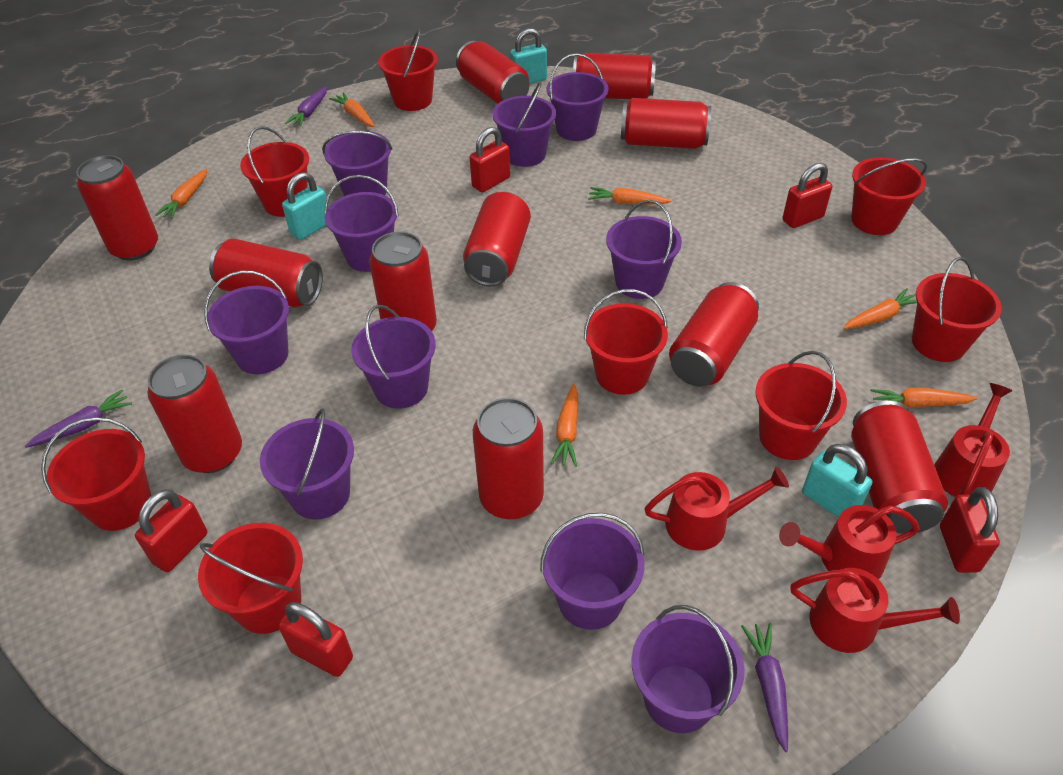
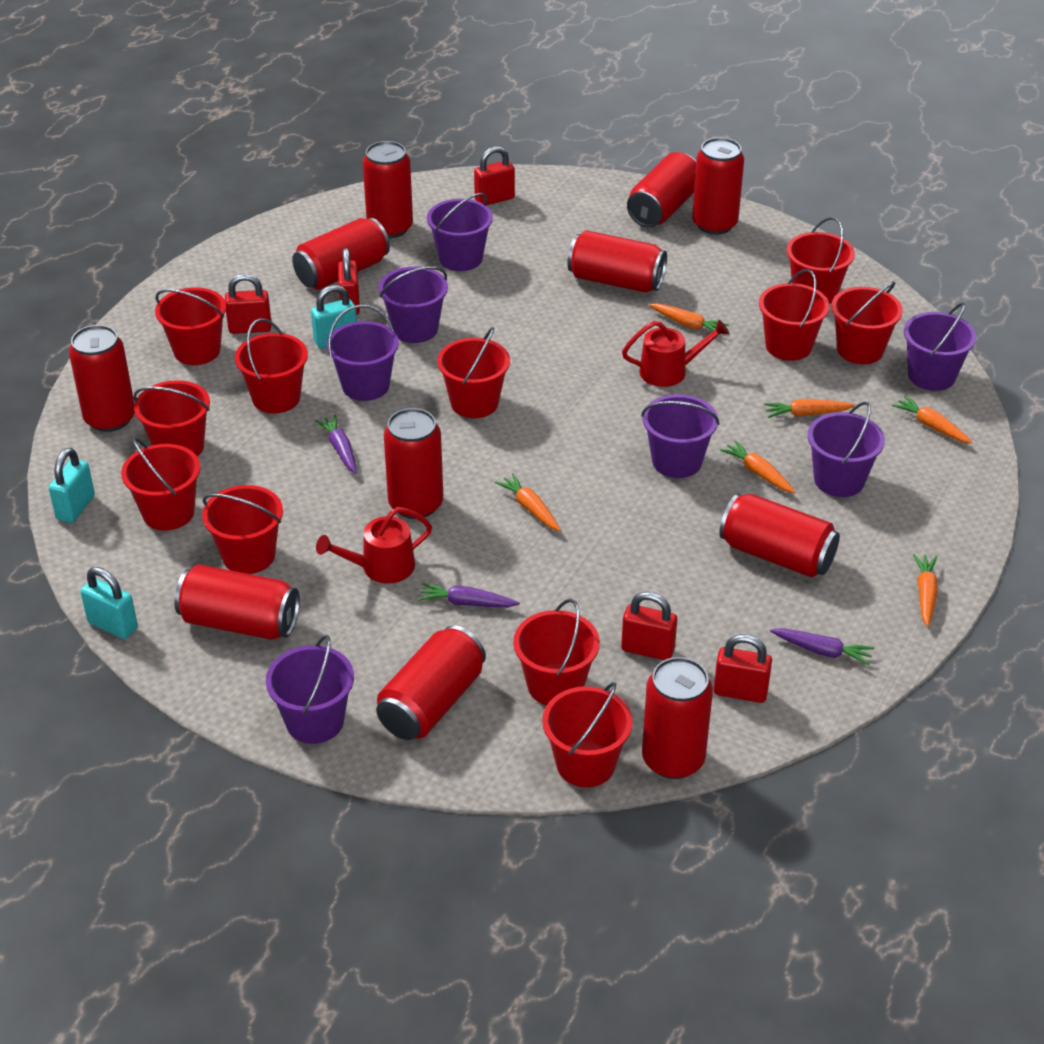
purple bucket: 10 -> 7
red bucket: 8 -> 11
red watering can: 4 -> 2

